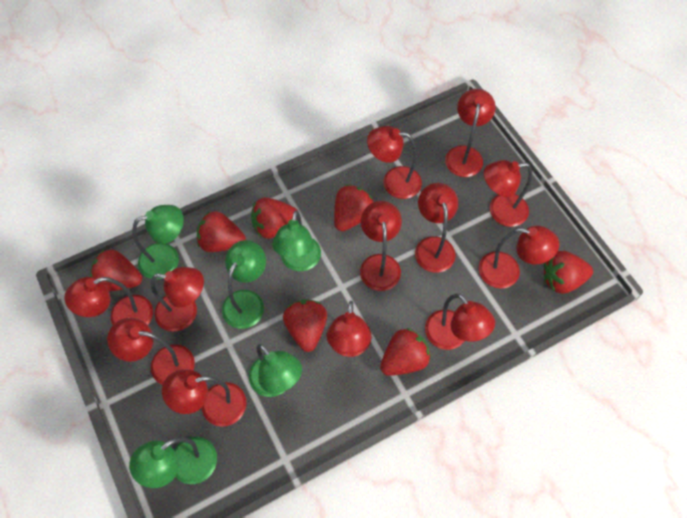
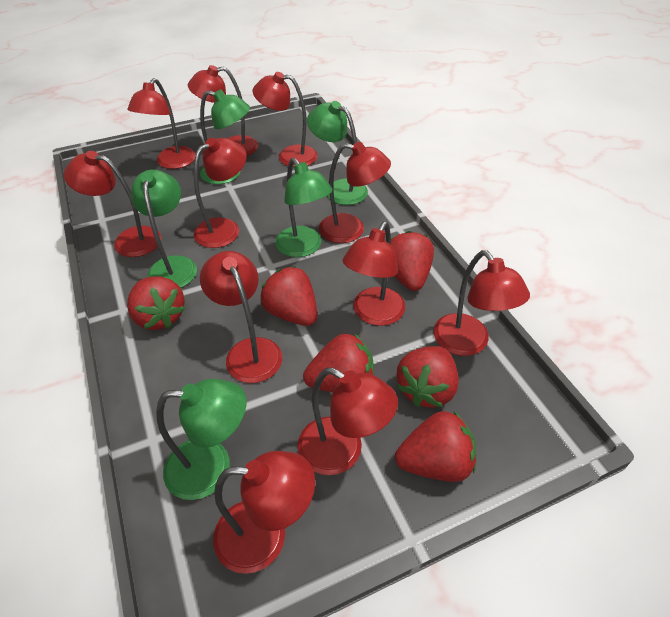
red lamp: 12 -> 11
red strawberry: 7 -> 6

